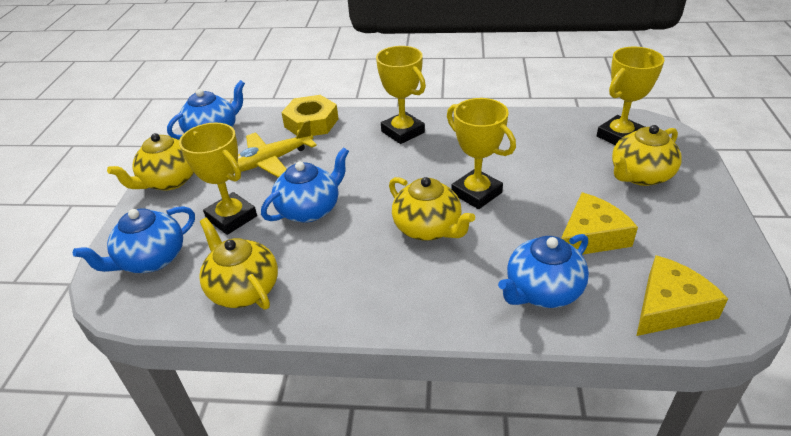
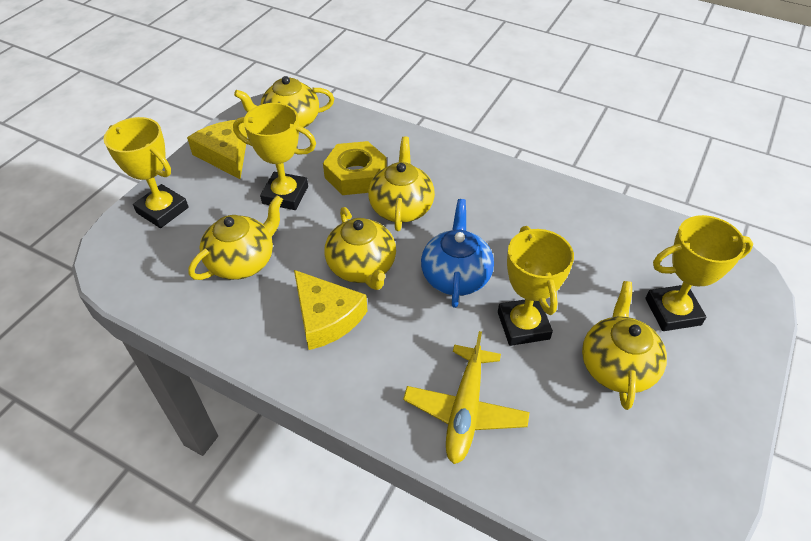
blue teapot: 4 -> 1
yellow teapot: 4 -> 5

